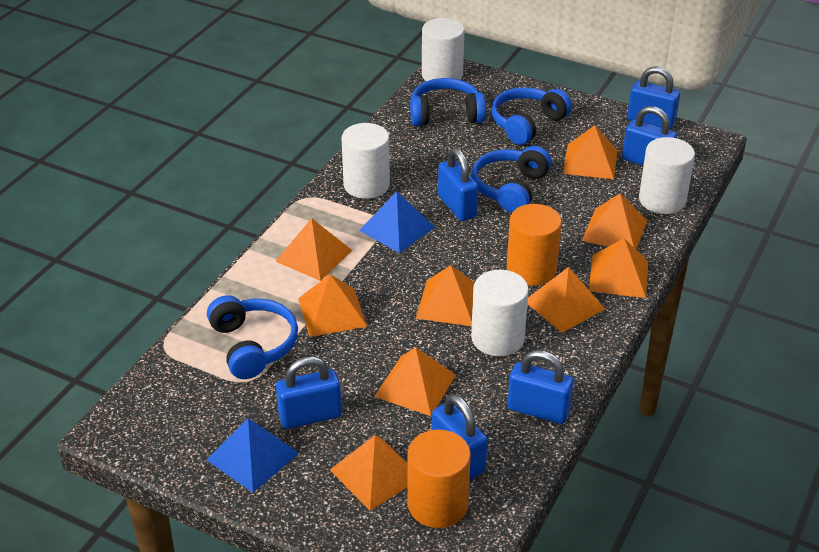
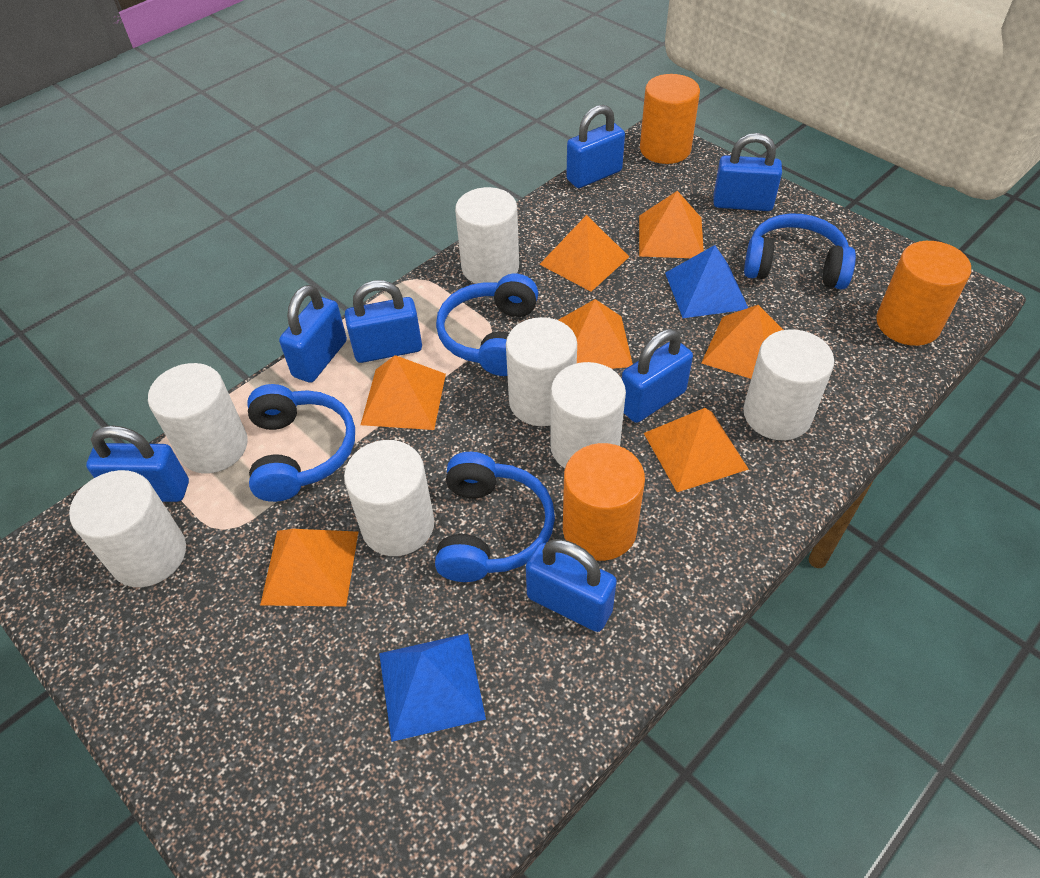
blue padlock: 6 -> 7
orange cylinder: 2 -> 3
orange pyramid: 9 -> 7
white cylinder: 4 -> 7

